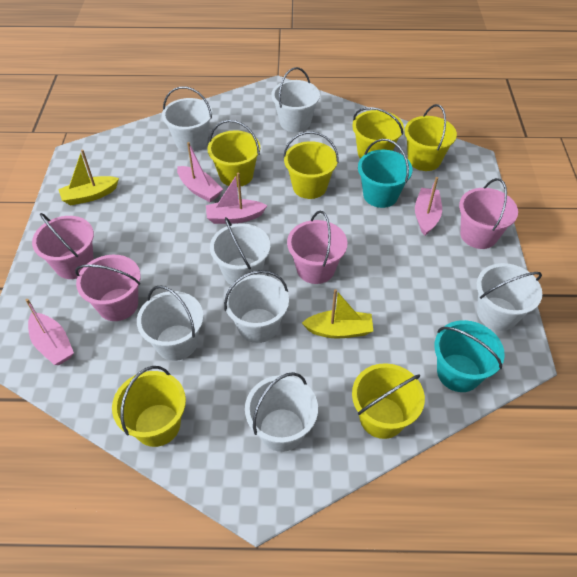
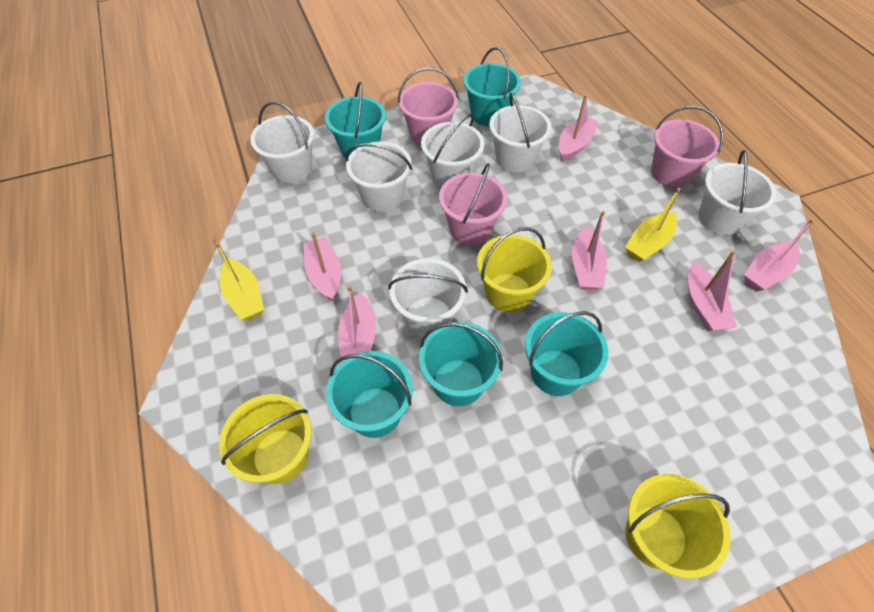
pink boat: 4 -> 6
pink bucket: 4 -> 3
turquoise bucket: 2 -> 5
white bucket: 7 -> 6
yellow bucket: 6 -> 3

